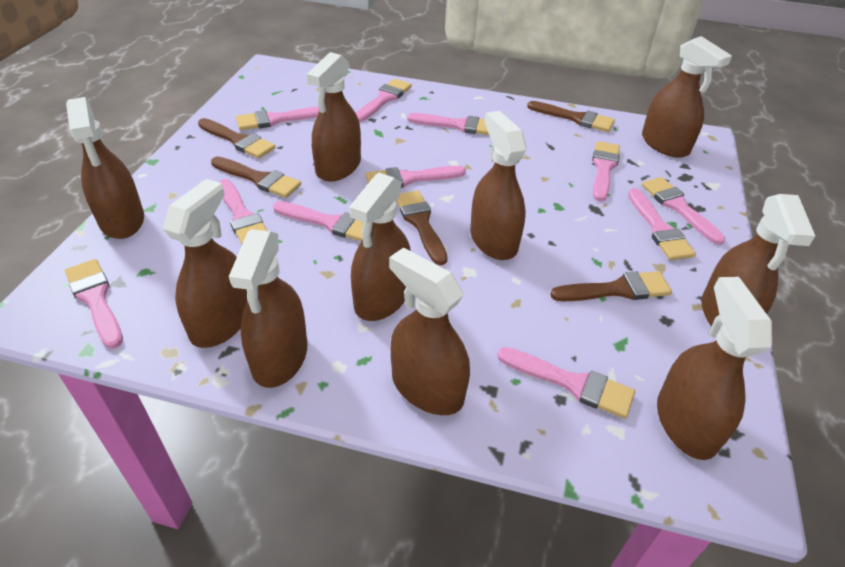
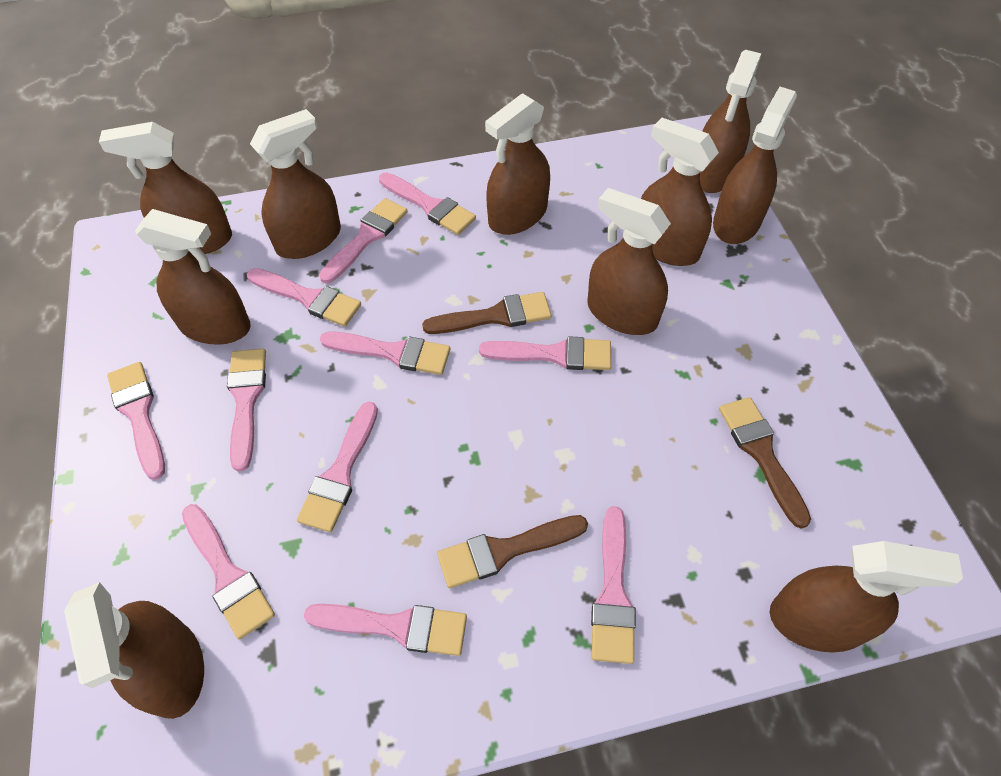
brown brush: 5 -> 3

